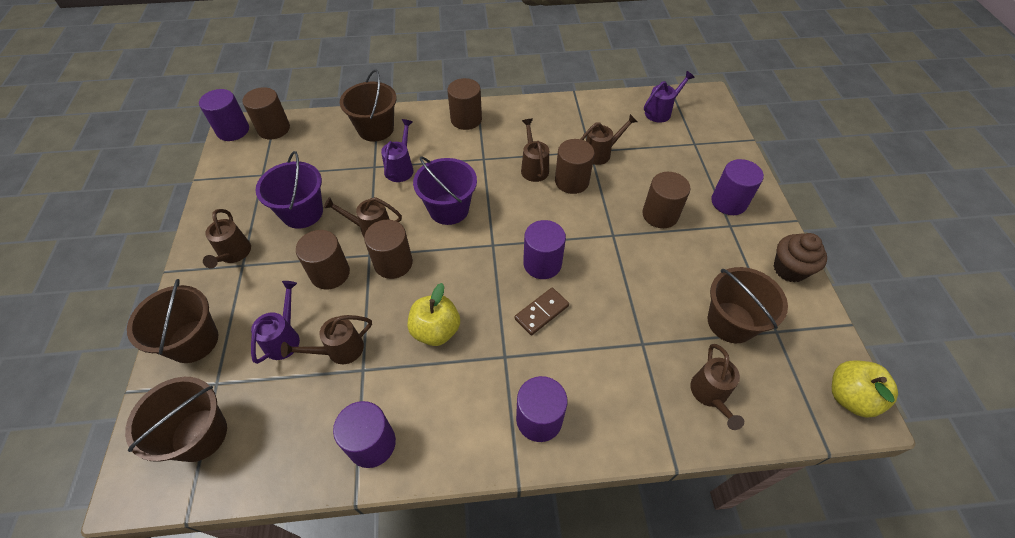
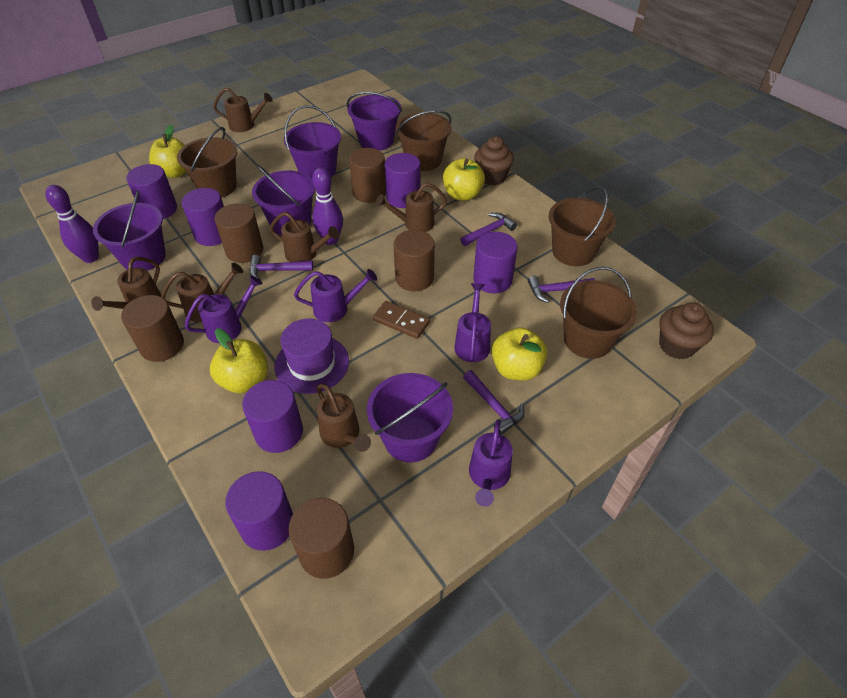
brown cupcake: 1 -> 2
brown cylinder: 6 -> 5
purple bowling pin: 0 -> 2
purple bucket: 2 -> 5
purple cylinder: 5 -> 6
purple hammer: 0 -> 4
purple hat: 0 -> 1
purple watering can: 3 -> 4
yellow apple: 2 -> 4

